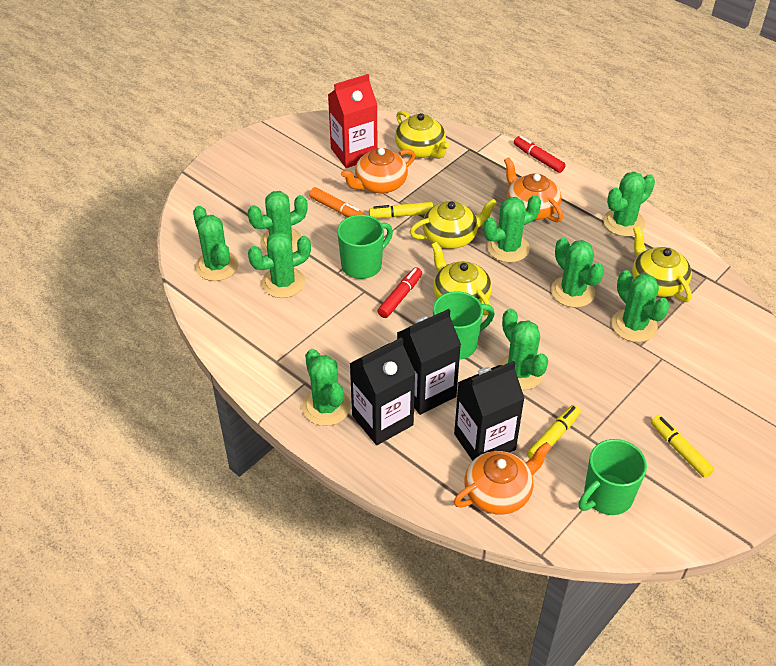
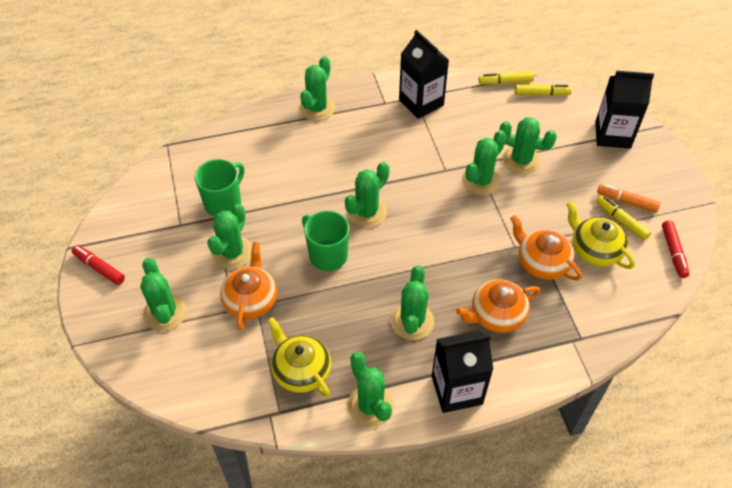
green cactus: 9 -> 8
green mug: 3 -> 2
red carton: 1 -> 0
yellow teapot: 4 -> 2

